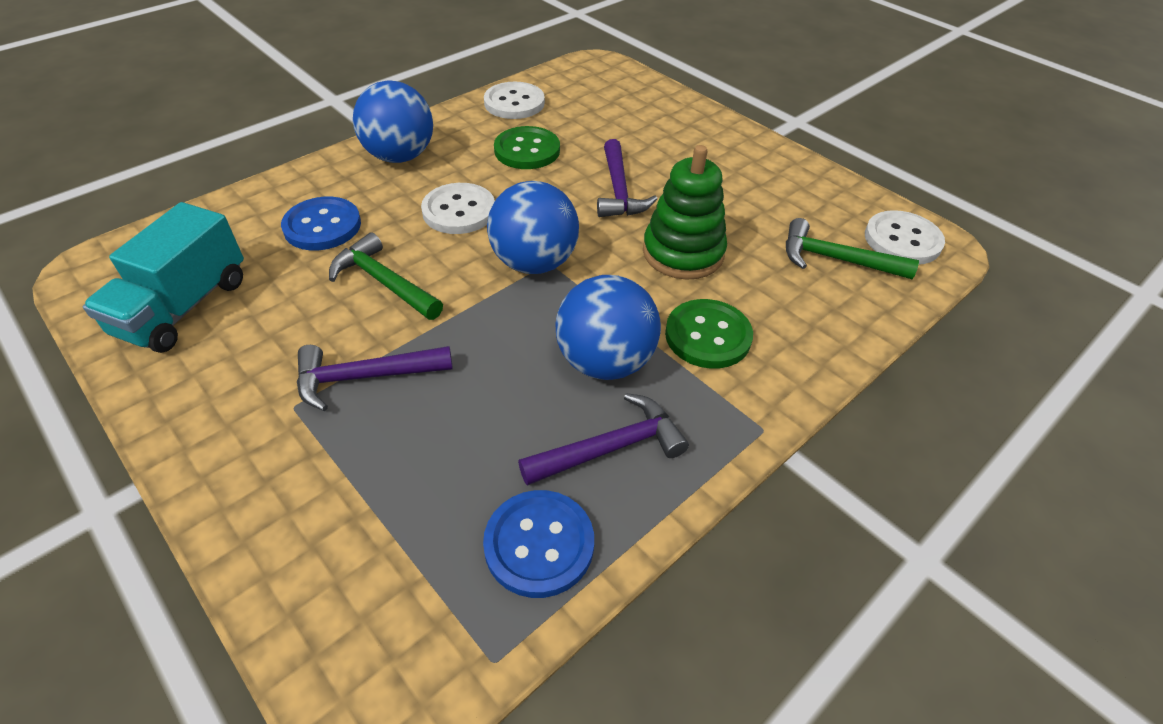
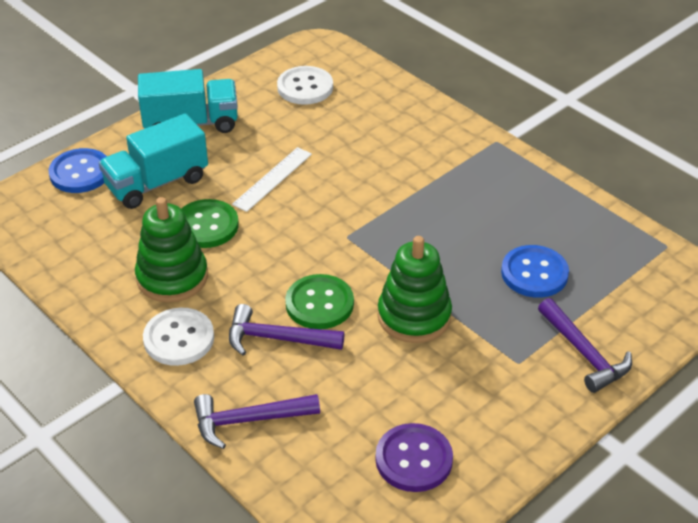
blue ball: 3 -> 0
green hammer: 2 -> 0
green stacking toy: 1 -> 2
purple button: 0 -> 1
turquoise truck: 1 -> 2
white button: 3 -> 2
white ruler: 0 -> 1

